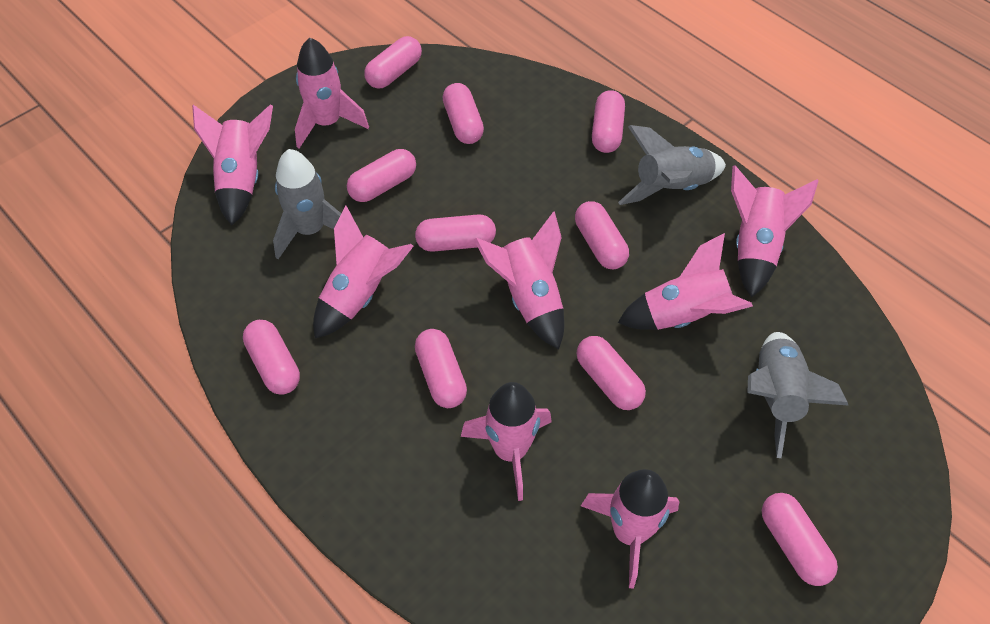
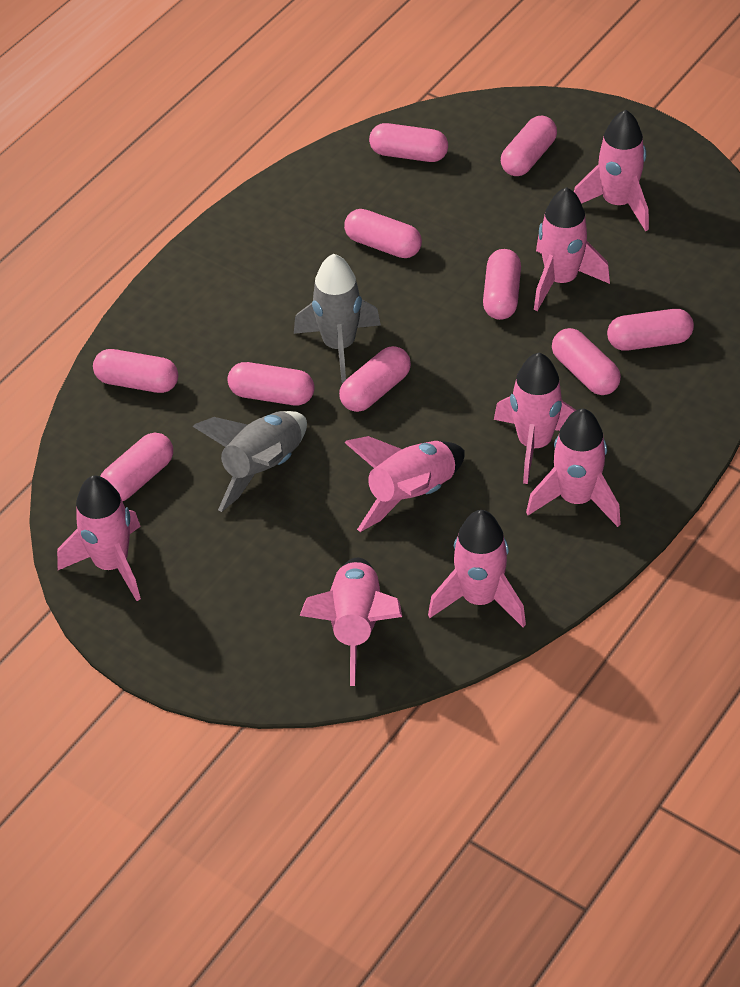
grey rocket: 3 -> 2

